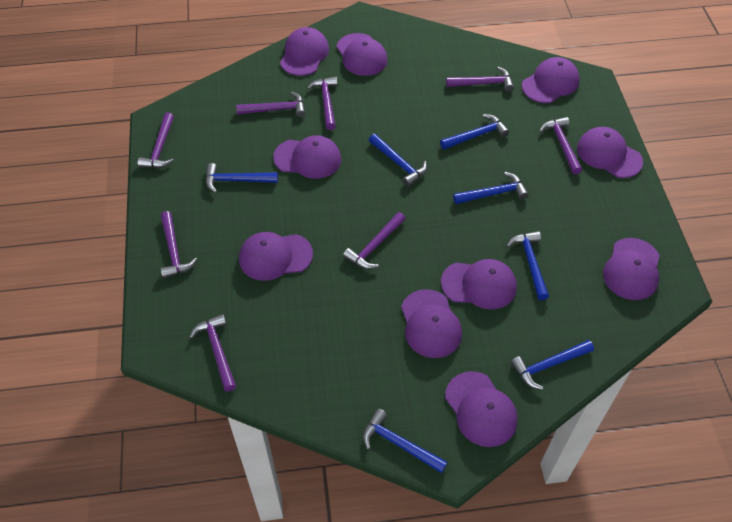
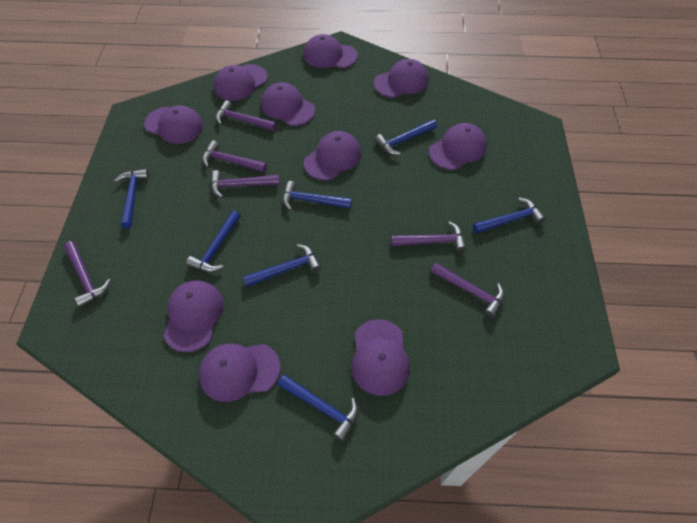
purple hammer: 8 -> 6

